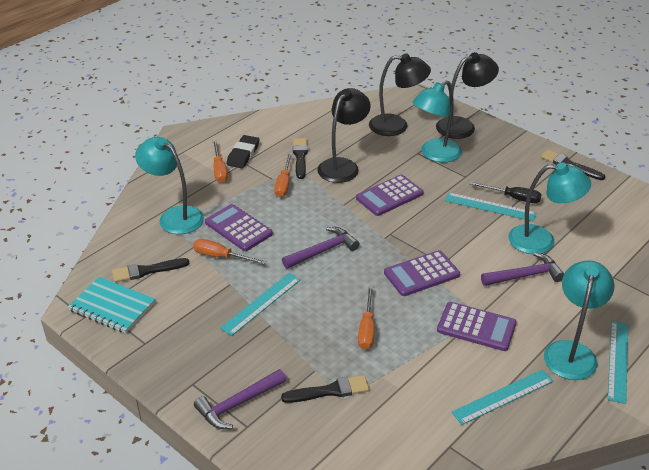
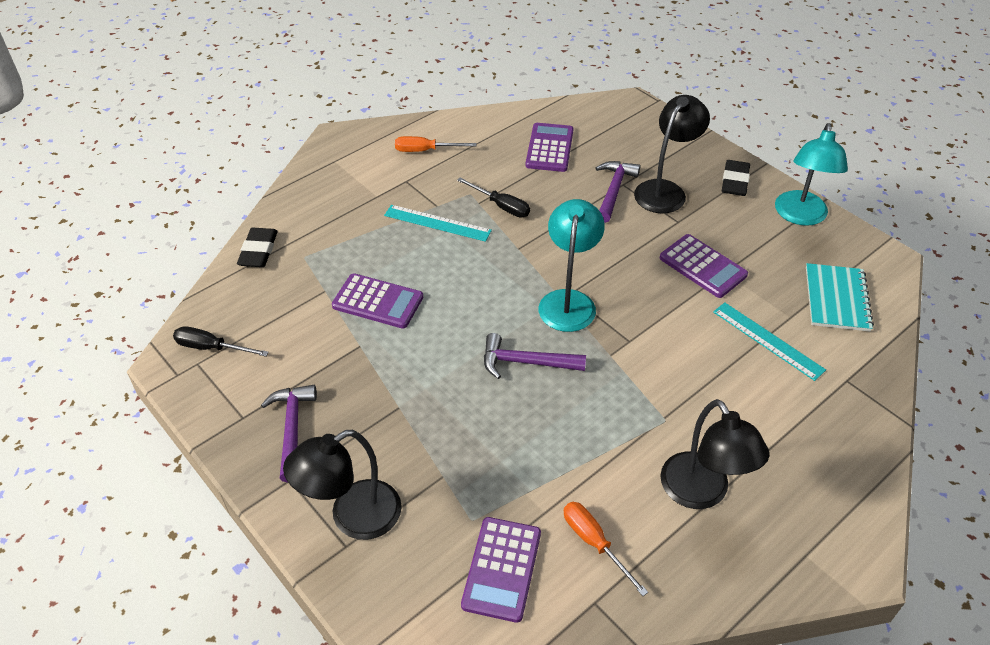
black brush: 4 -> 0
black eraser: 1 -> 2
black screwdriver: 1 -> 2
orange screwdriver: 4 -> 2
turquoise lamp: 4 -> 2
turquoise ruler: 4 -> 2

